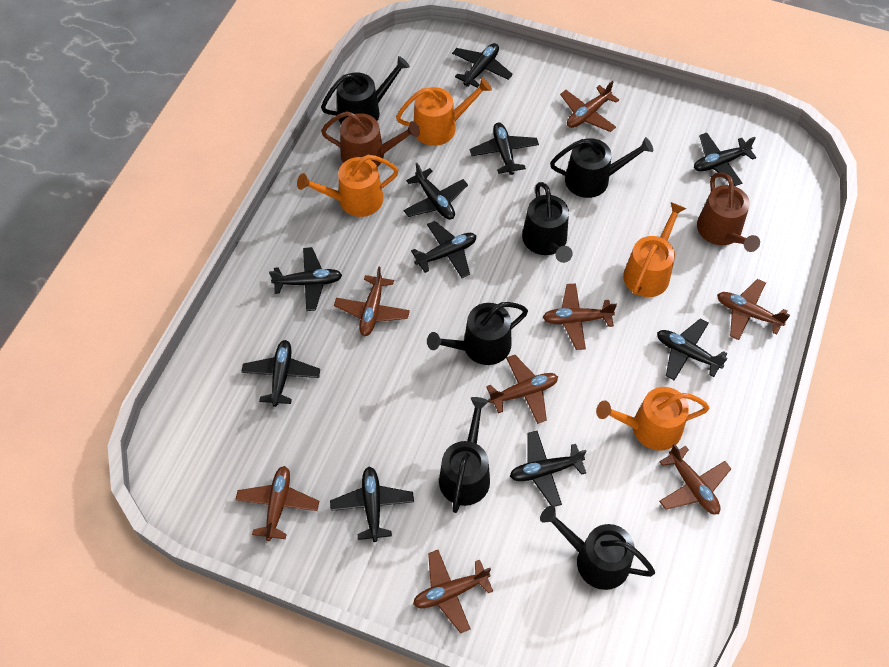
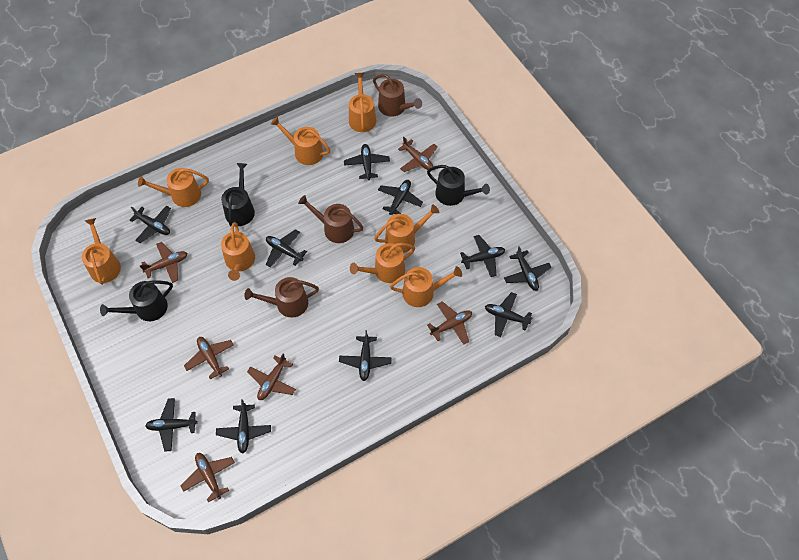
black watering can: 6 -> 3
brown plane: 8 -> 6
brown watering can: 2 -> 3
orange watering can: 4 -> 8

